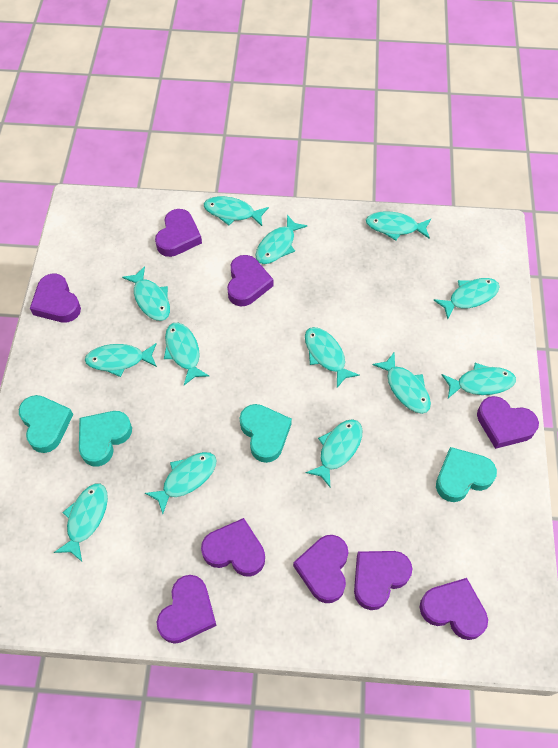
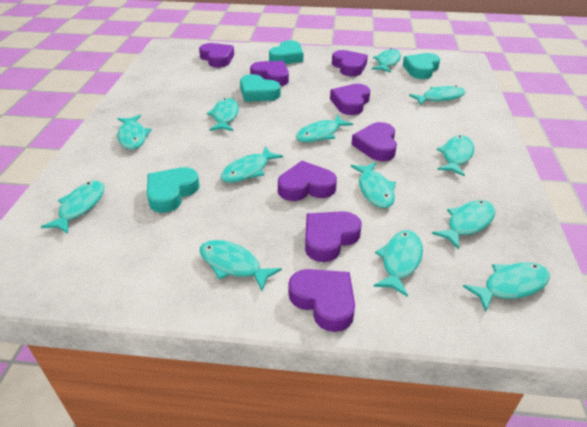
purple heart: 9 -> 8

